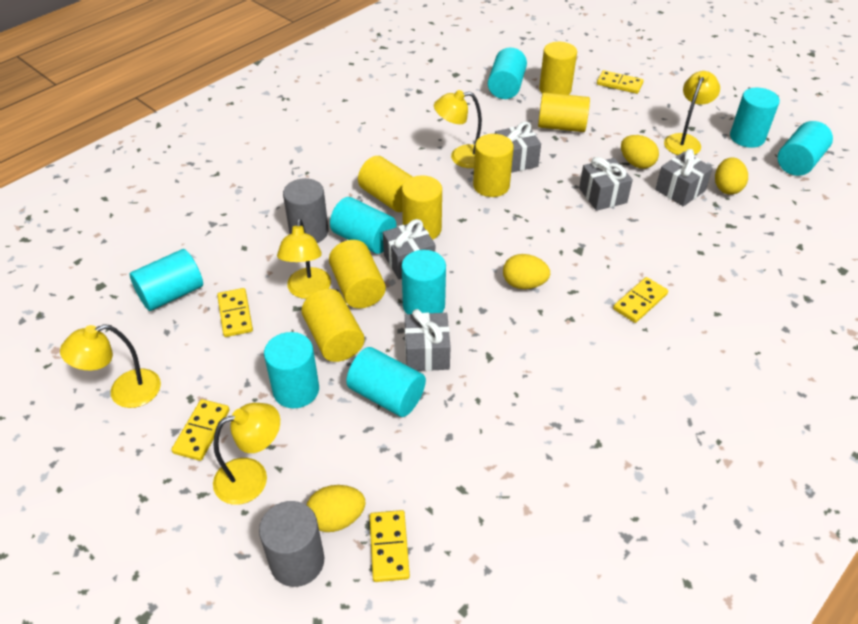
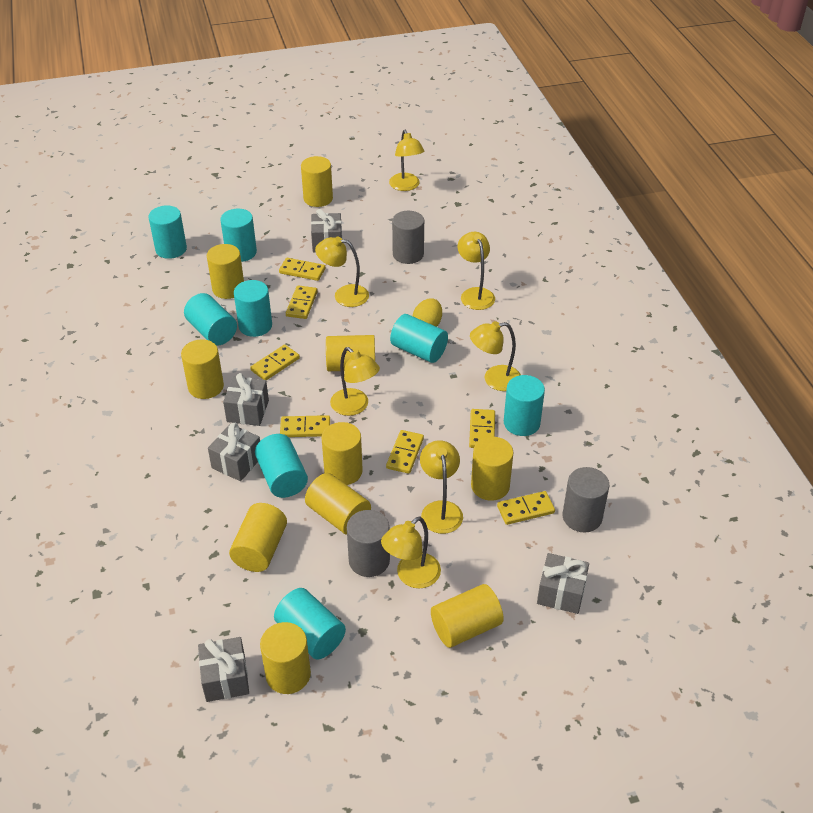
grey cylinder: 2 -> 3
yellow cylinder: 7 -> 10
yellow domino: 5 -> 7
yellow egg: 4 -> 1
yellow lamp: 5 -> 7

